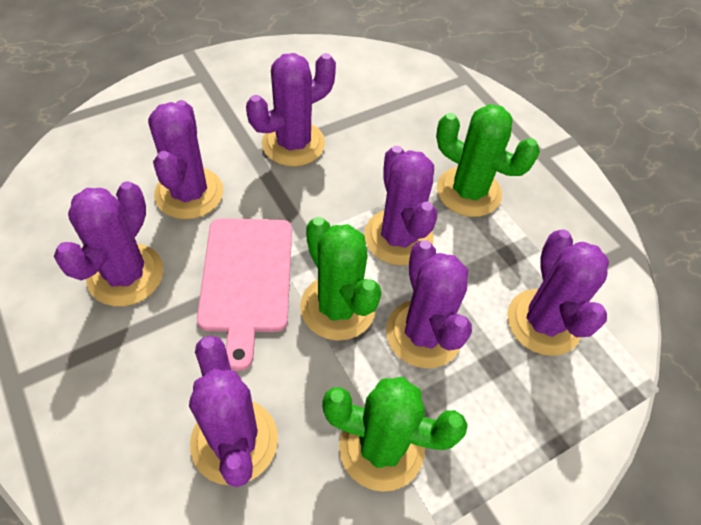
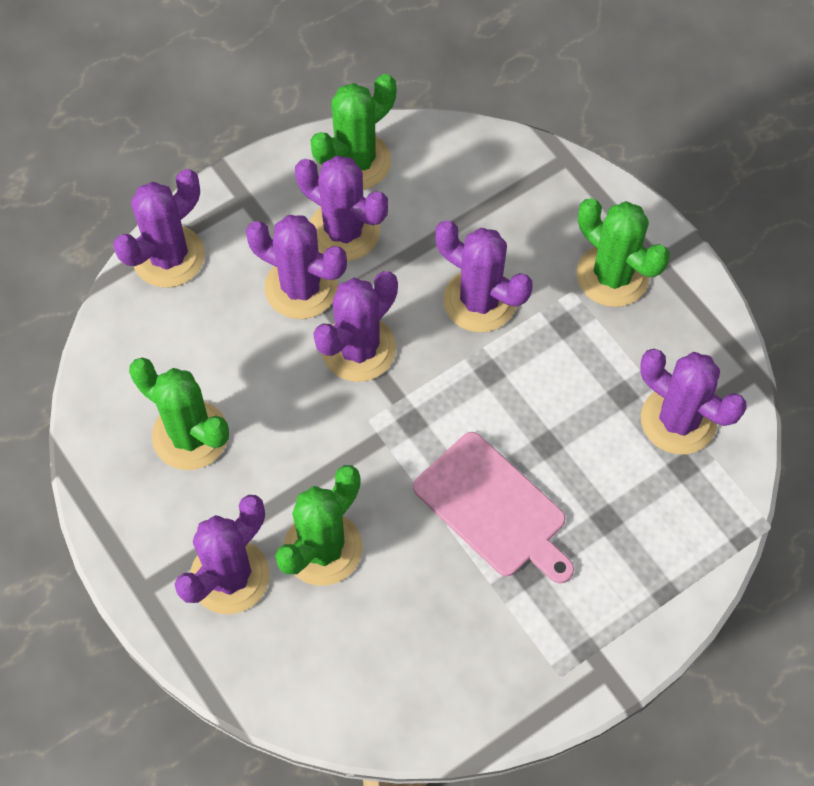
green cactus: 3 -> 4

